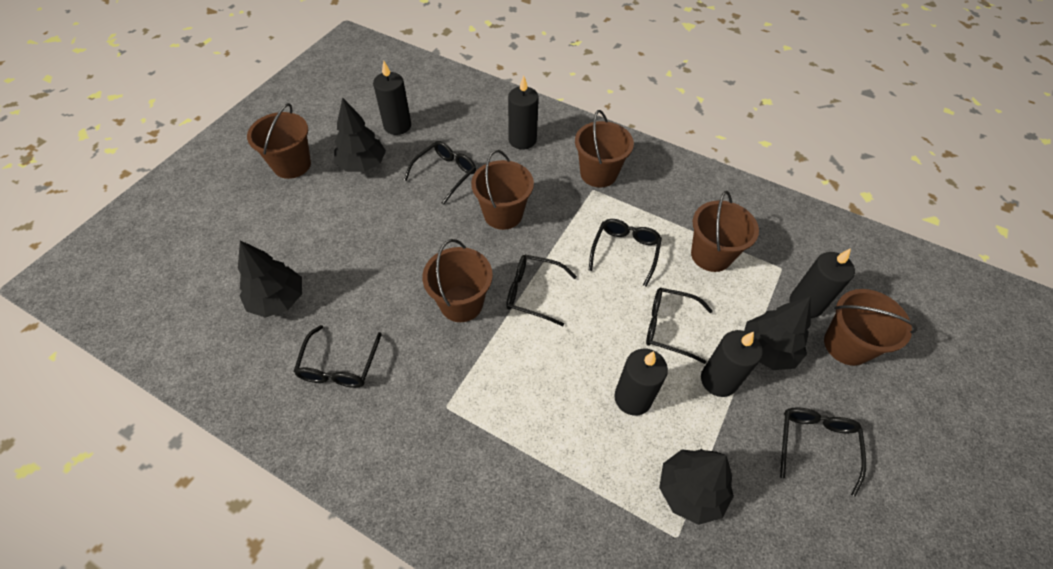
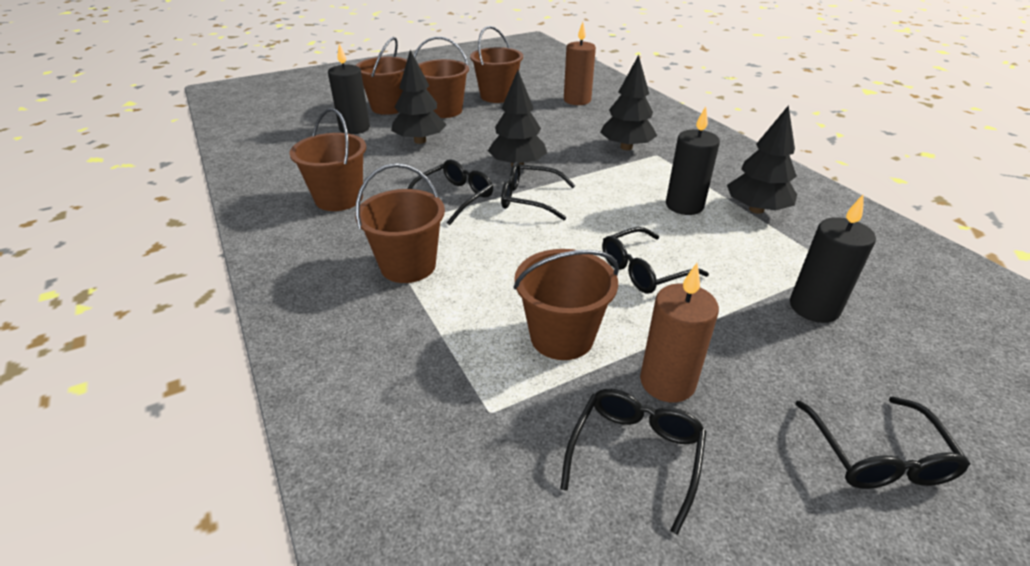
black candle: 5 -> 3
black glasses: 6 -> 5
brown candle: 0 -> 2

